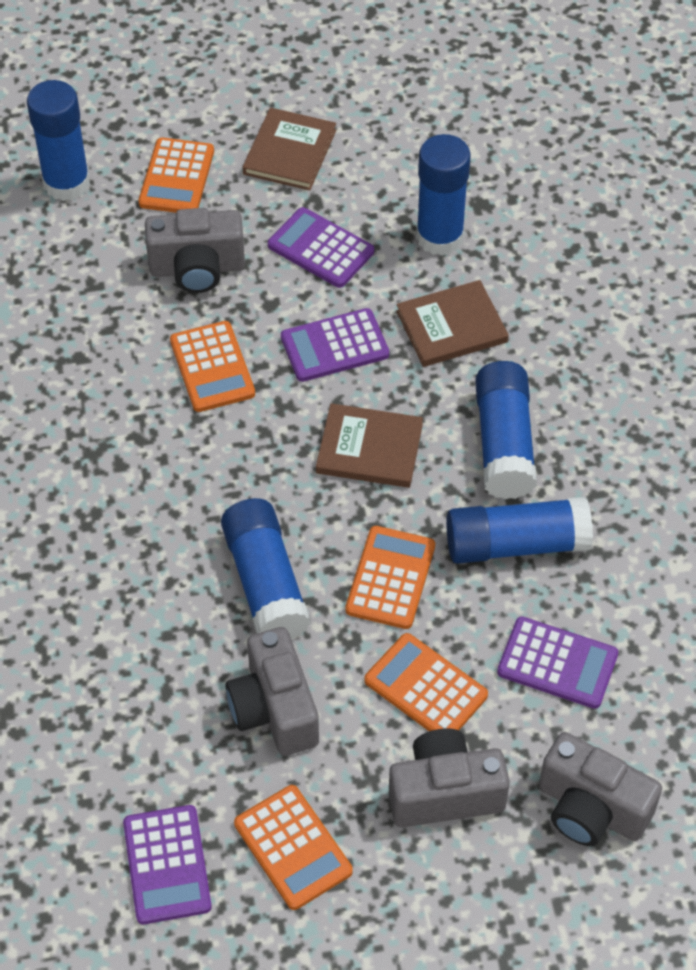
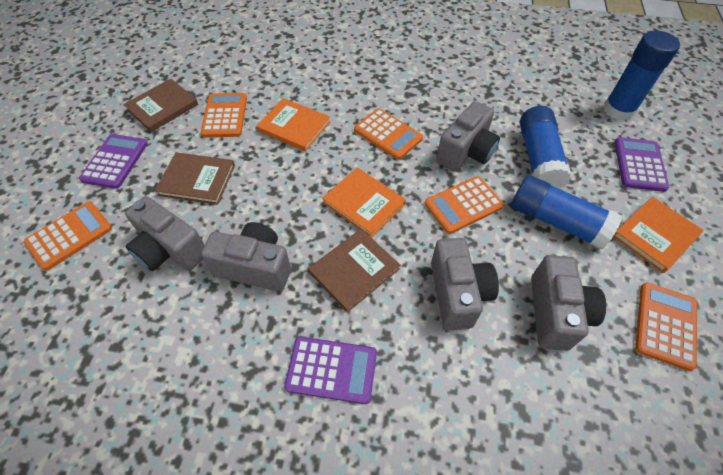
blue glue stick: 5 -> 3
grey camera: 4 -> 5
orange book: 0 -> 3
purple calculator: 4 -> 3

